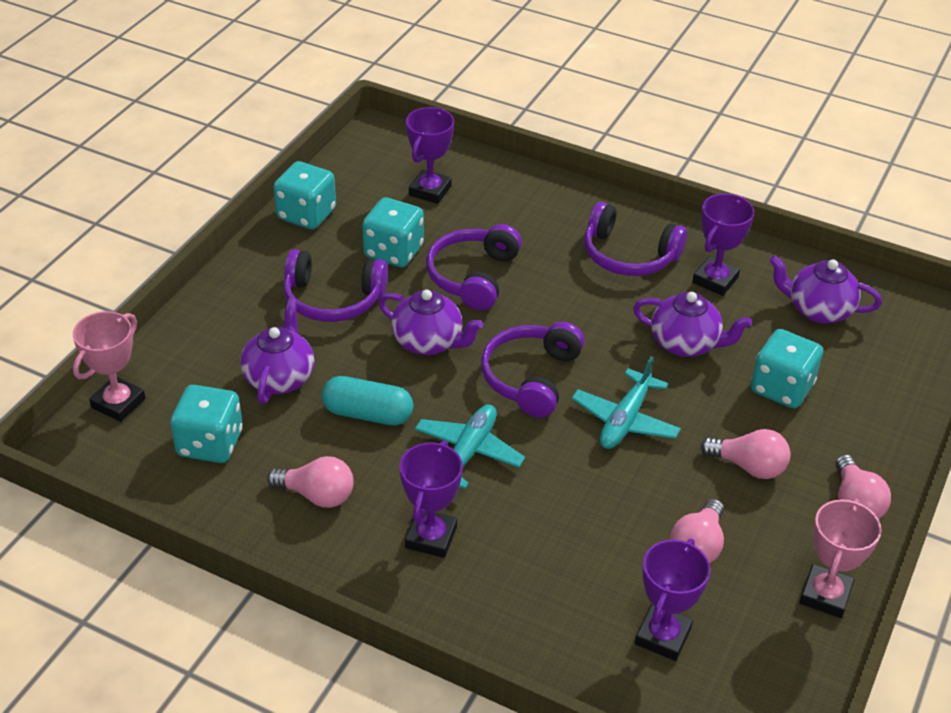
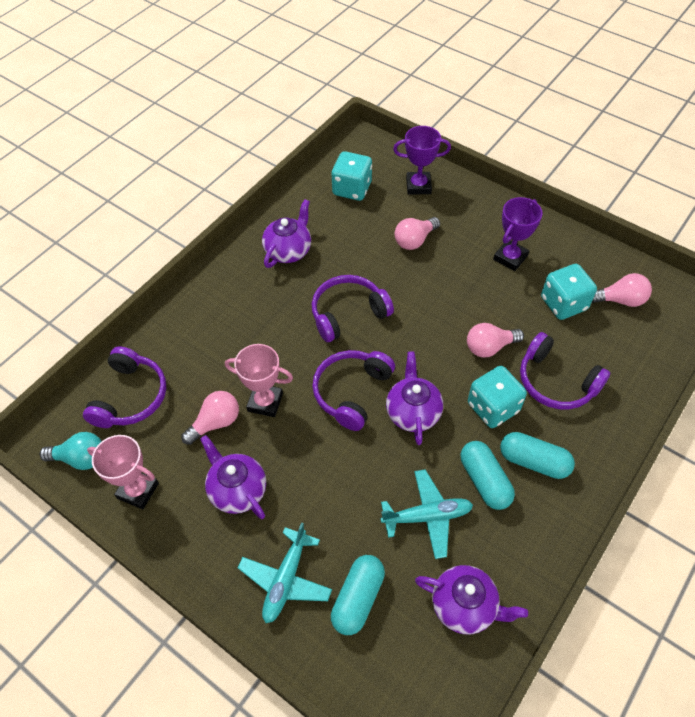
purple trophy: 4 -> 2
turquoise capsule: 1 -> 3
turquoise dice: 4 -> 3
turquoise light bulb: 0 -> 1

